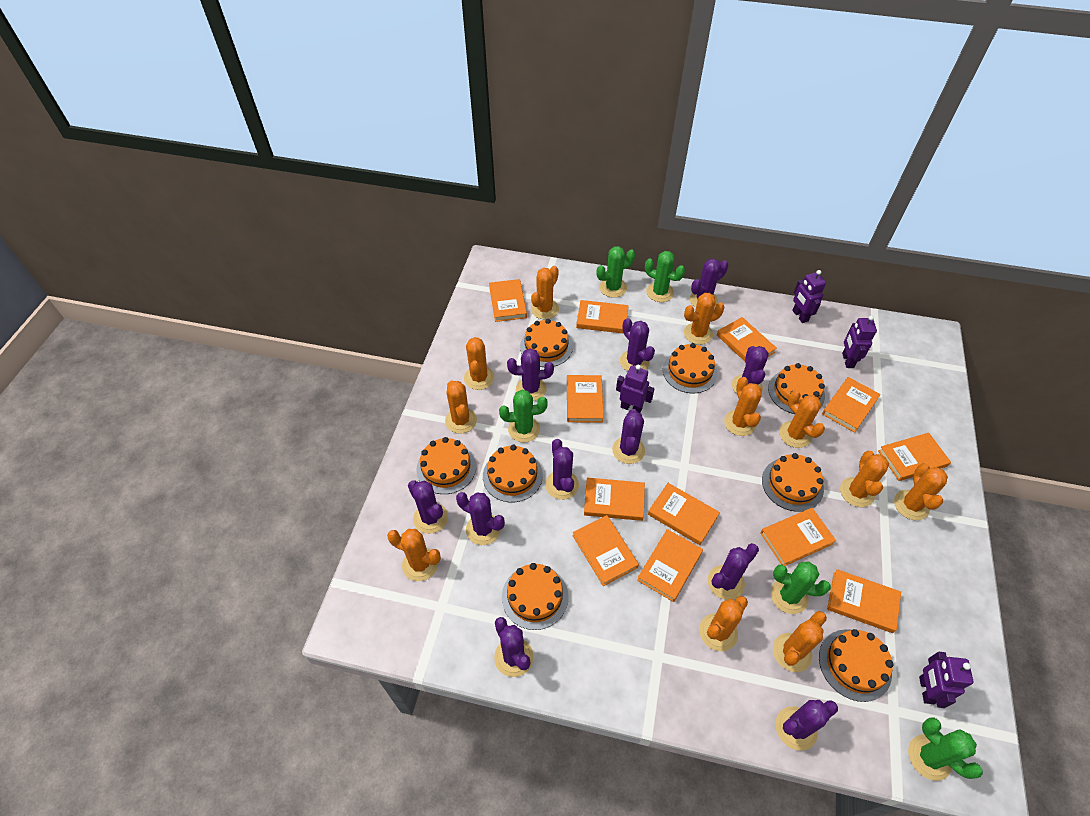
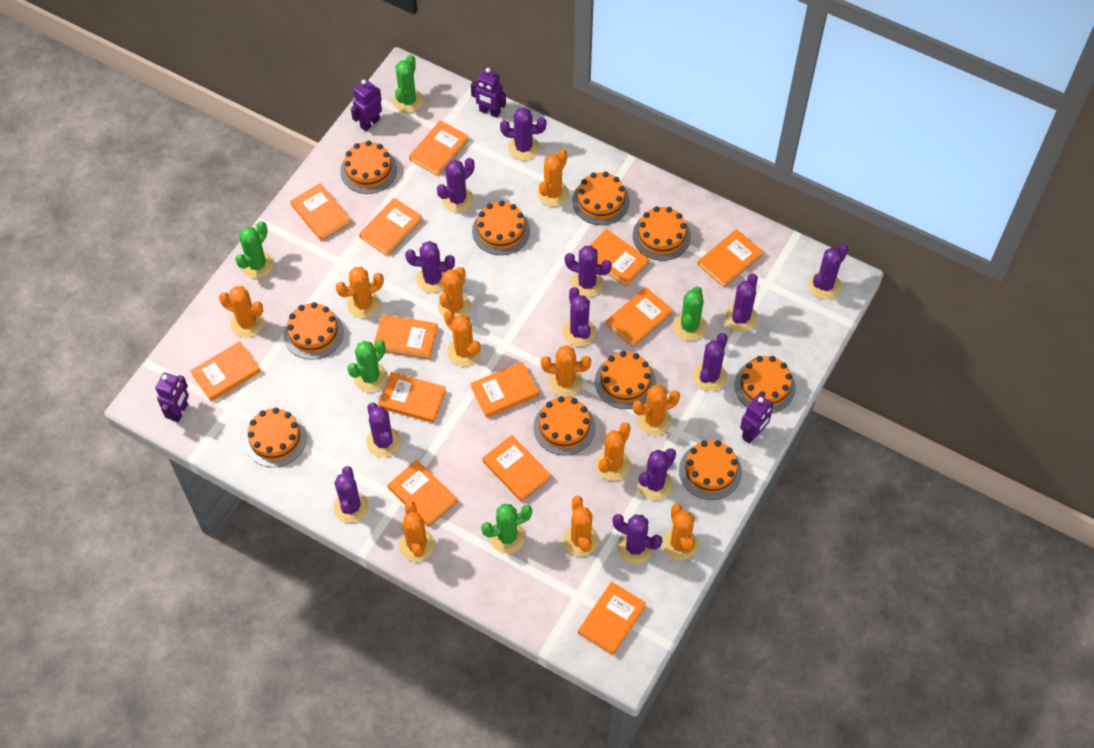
orange book: 12 -> 13
orange cake: 8 -> 10
purple cactus: 11 -> 12

